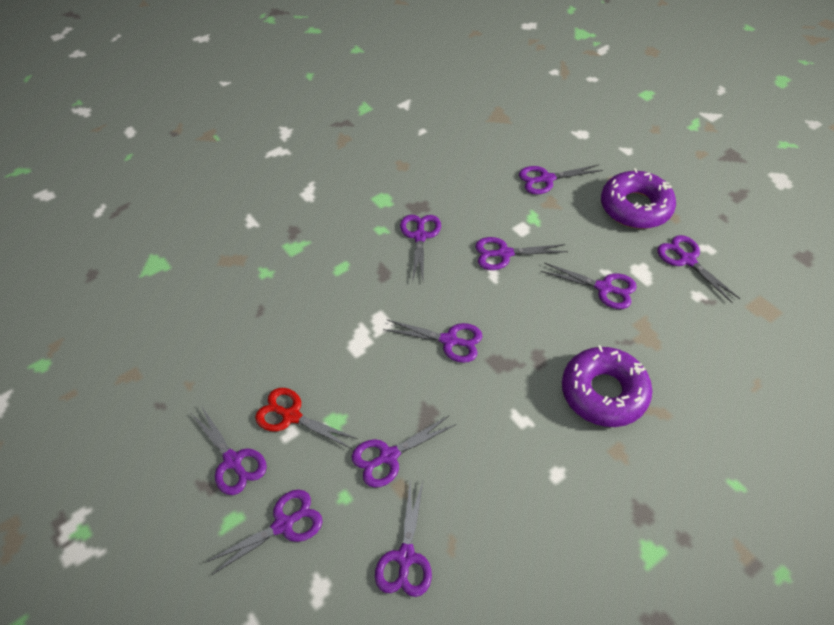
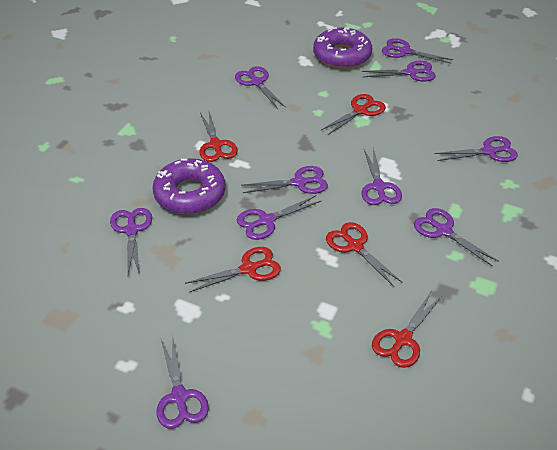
red scissors: 1 -> 5

